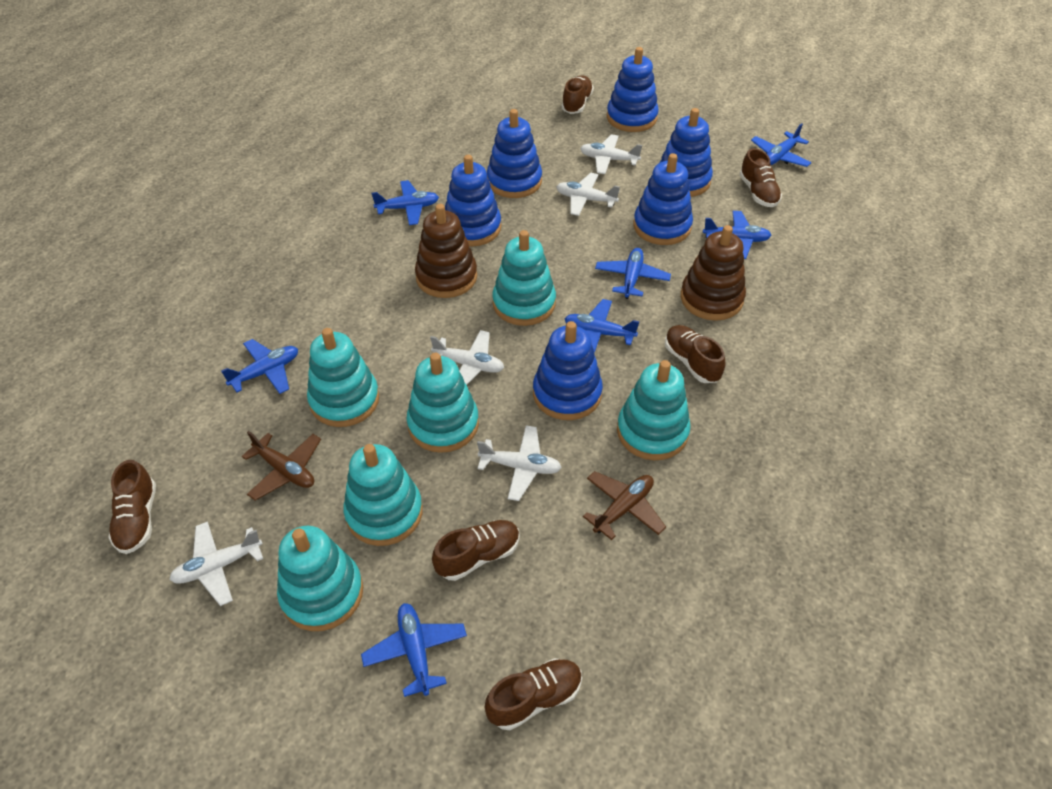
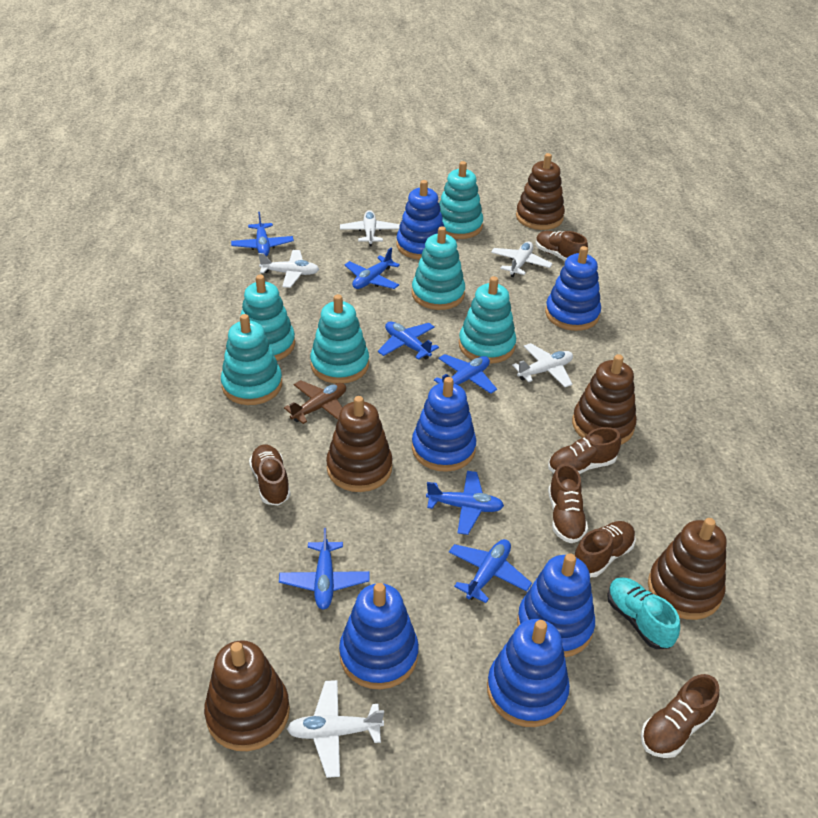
brown plane: 2 -> 1
brown stacking toy: 2 -> 5
turquoise shoe: 0 -> 1

